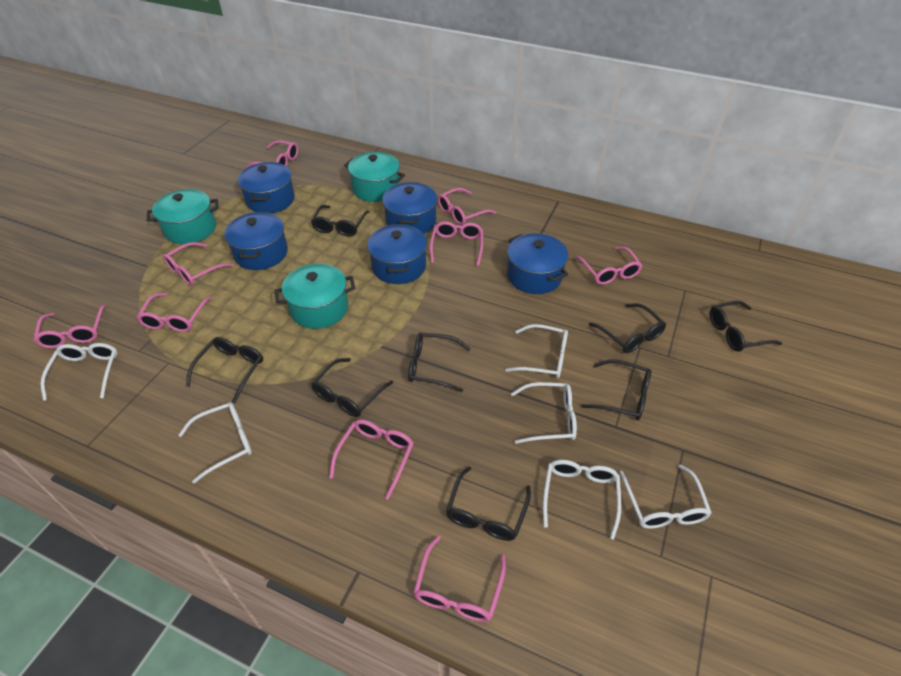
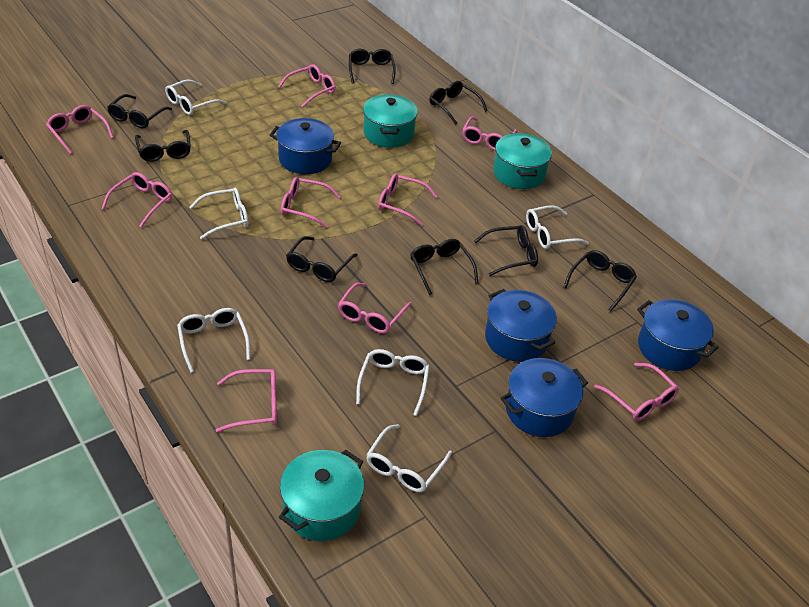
blue pot: 5 -> 4

